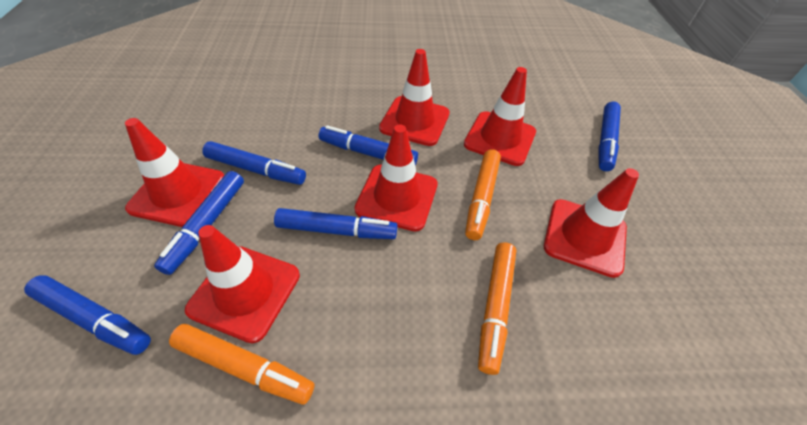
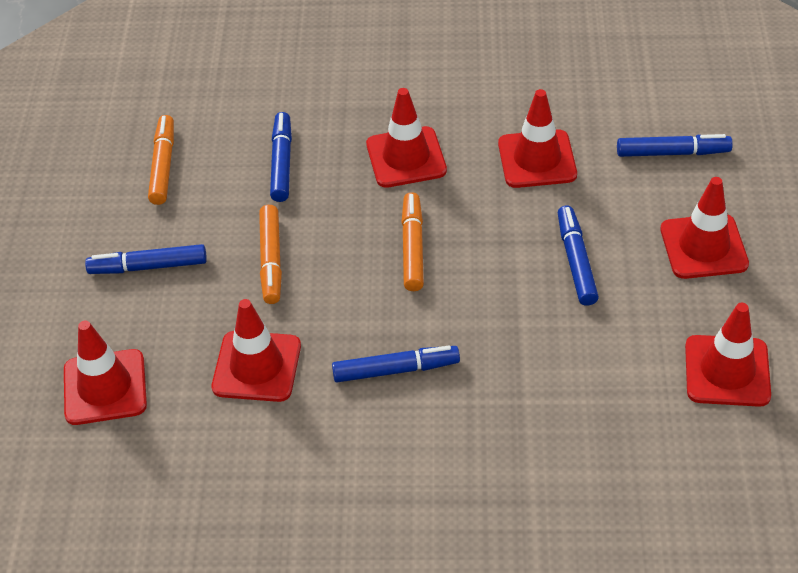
blue marker: 6 -> 5

